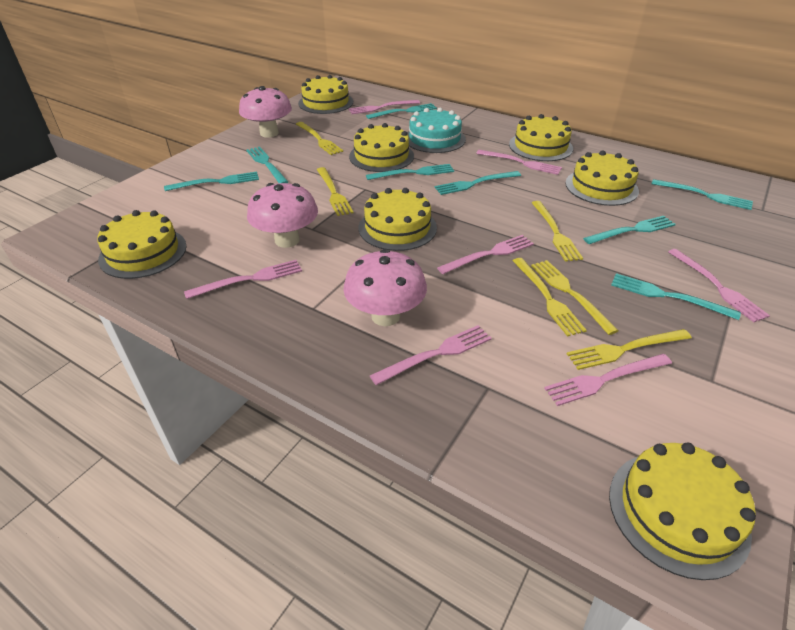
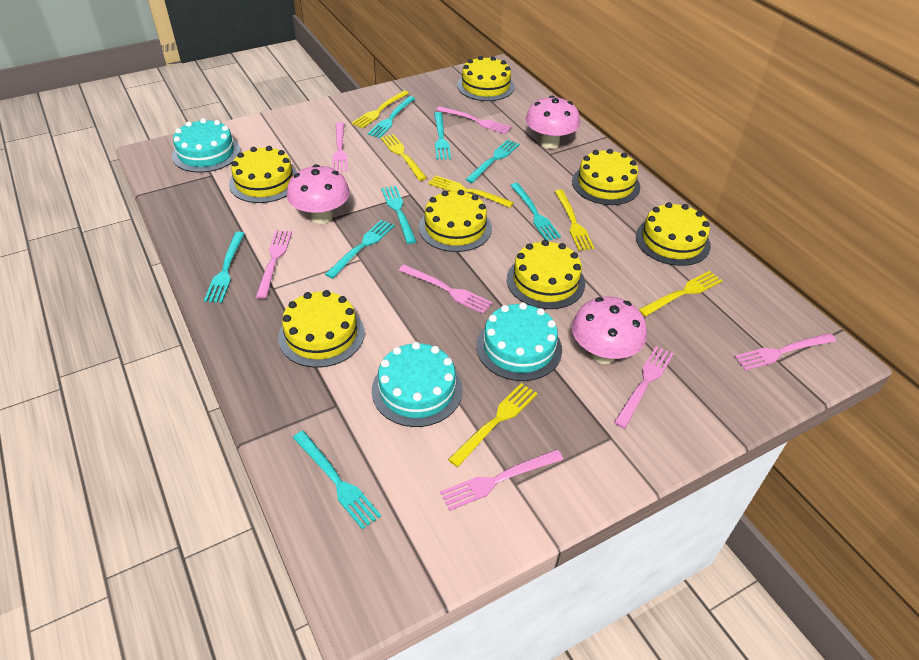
turquoise cake: 1 -> 3

